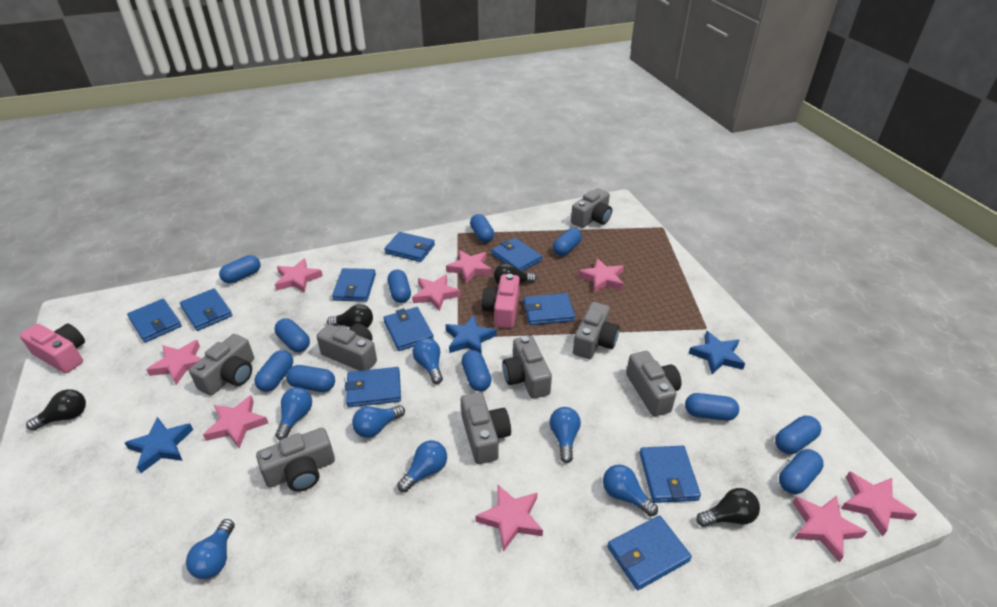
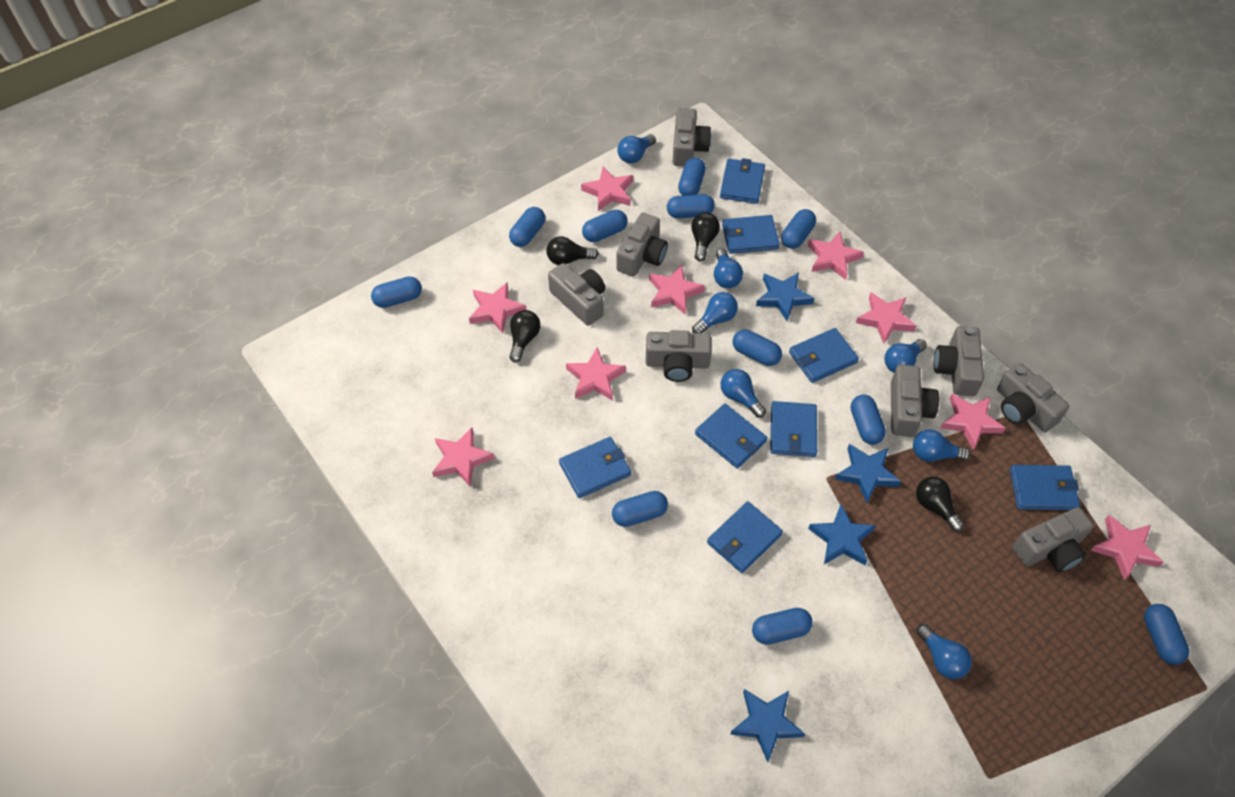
blue star: 3 -> 4
blue wallet: 10 -> 8
pink camera: 2 -> 0

